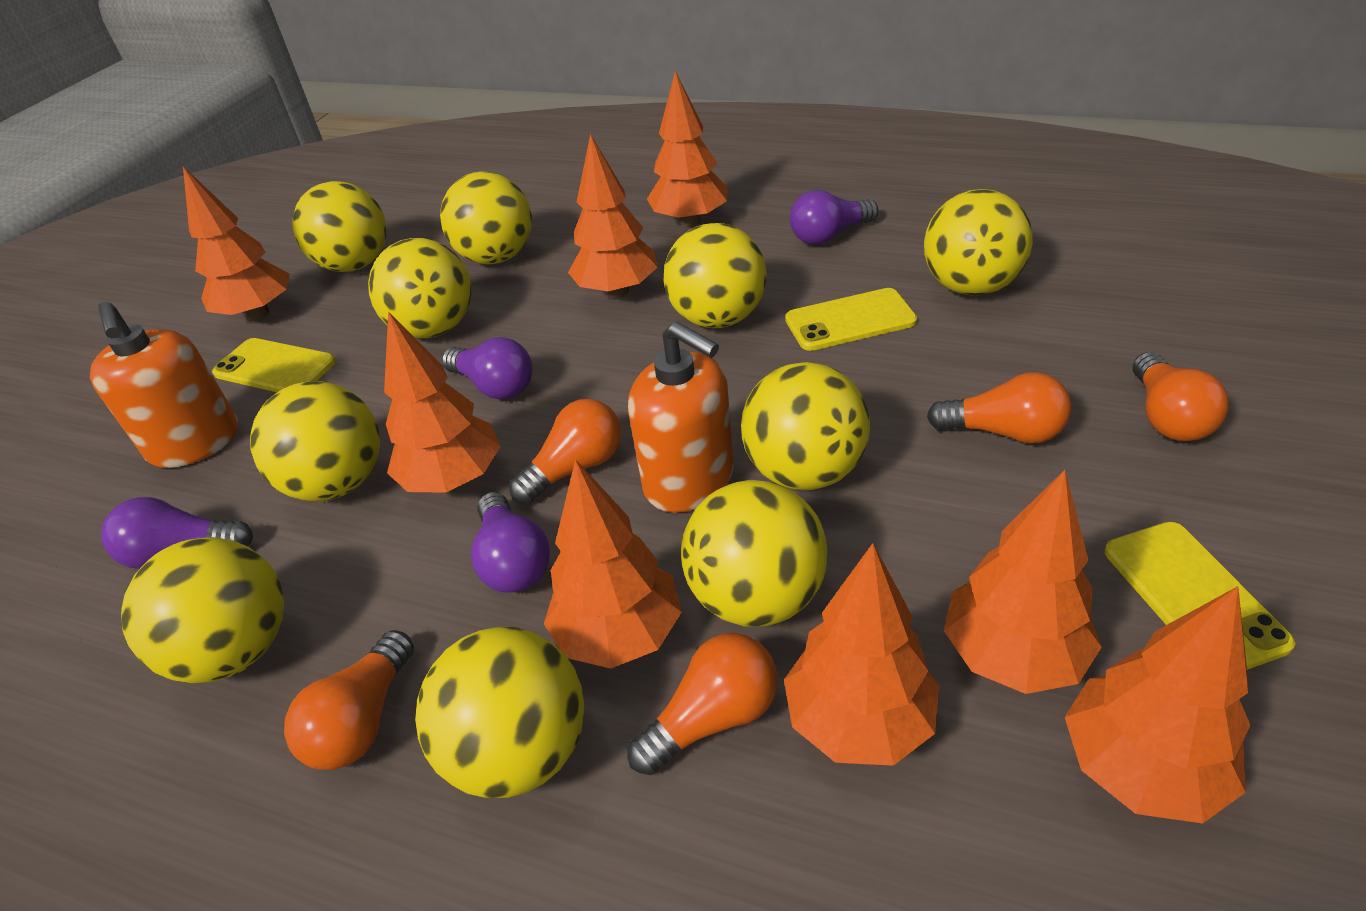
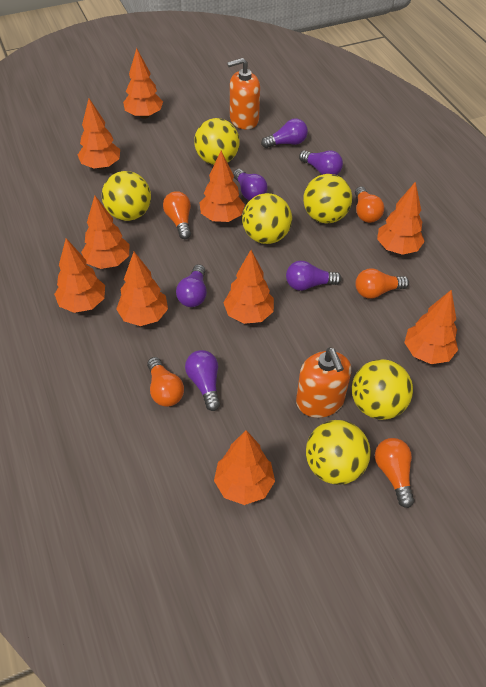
orange tree: 8 -> 10
purple light bulb: 4 -> 6
yellow ball: 10 -> 6
yellow phone: 3 -> 0

